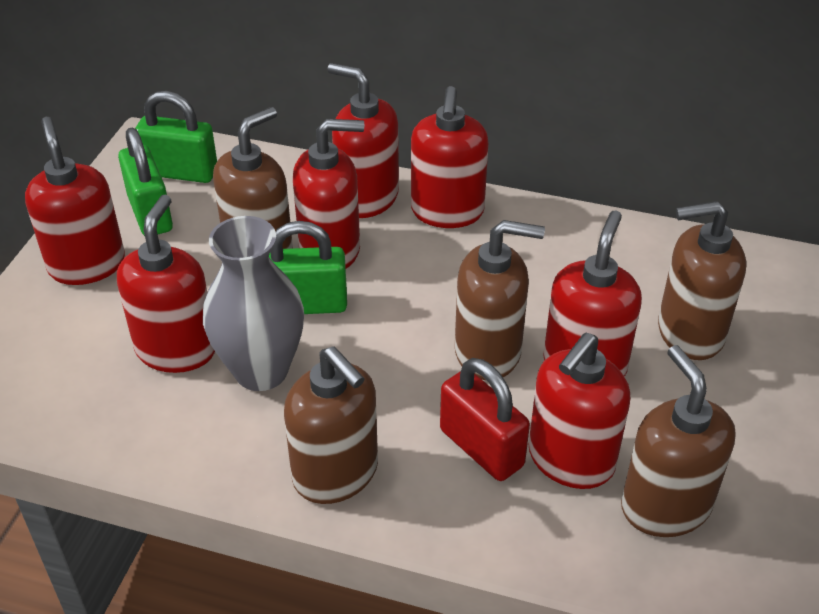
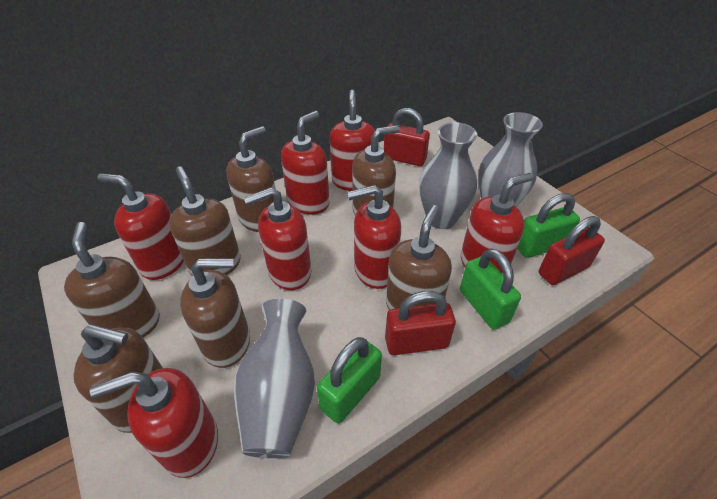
brown soap dispenser: 5 -> 7
grey vase: 1 -> 3
red padlock: 1 -> 3

